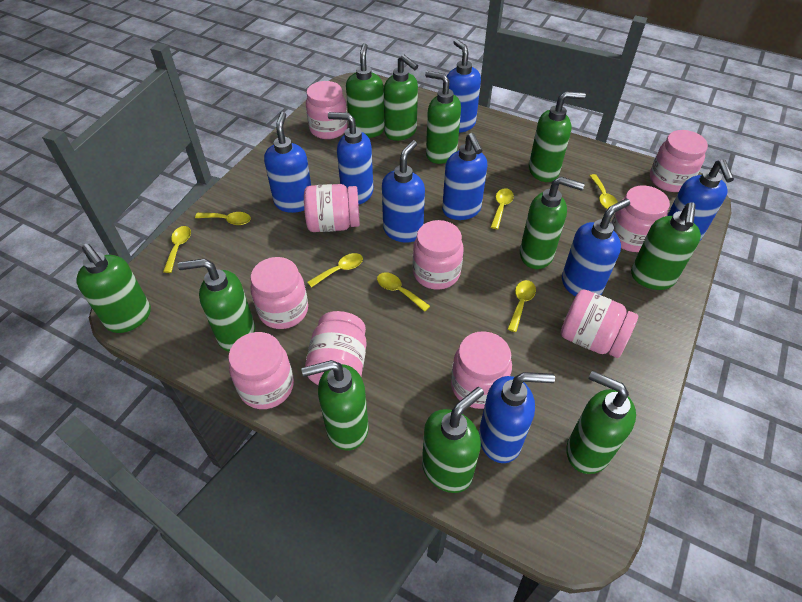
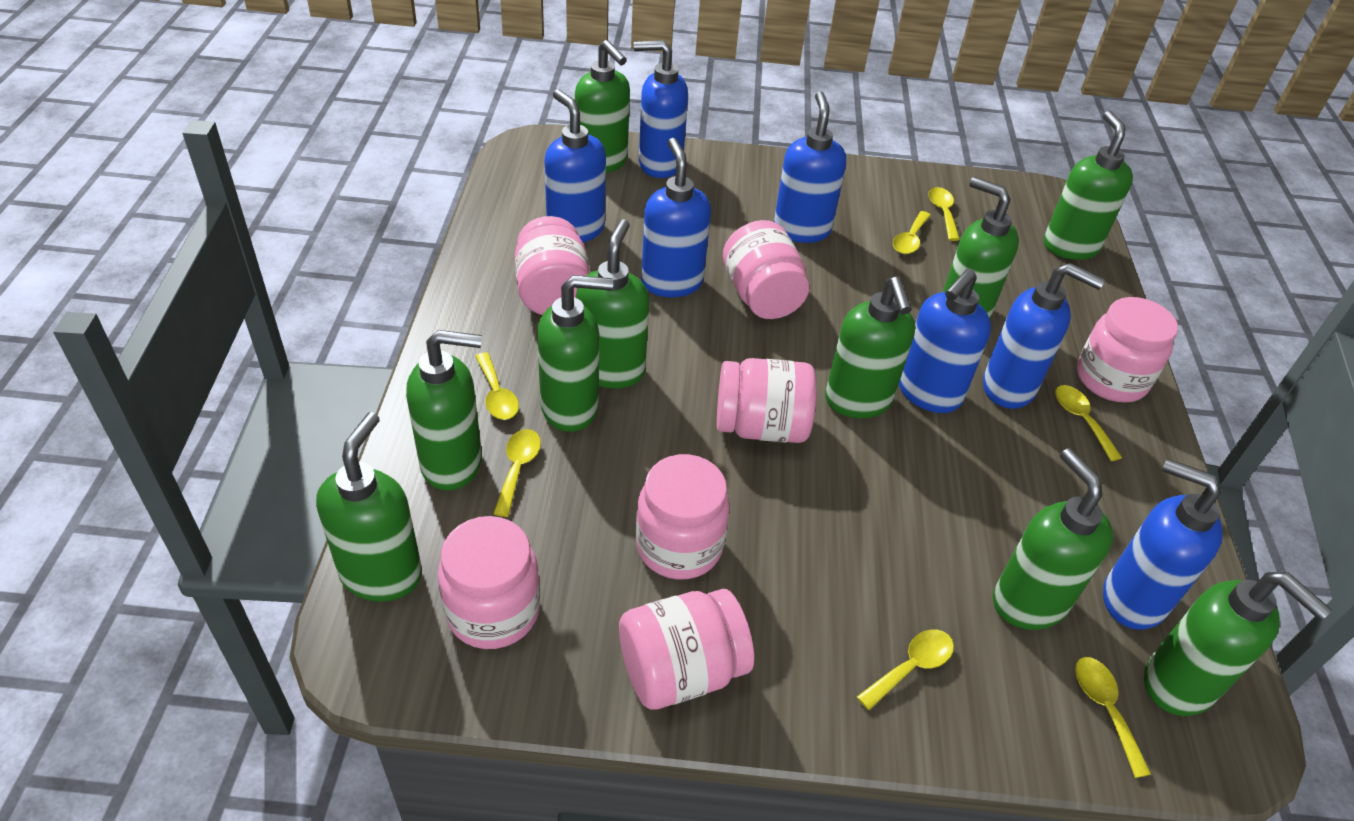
blue soap dispenser: 8 -> 7
green soap dispenser: 11 -> 10
pink jar: 10 -> 7

